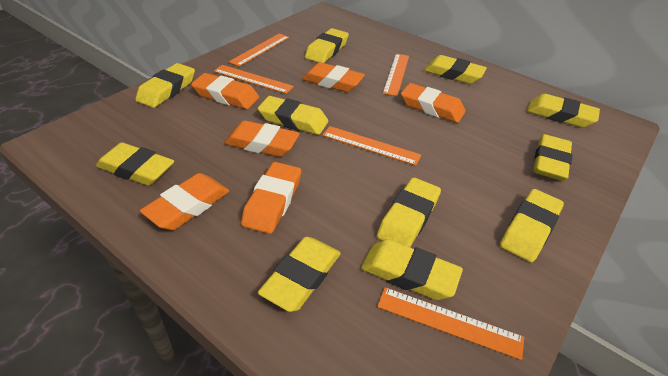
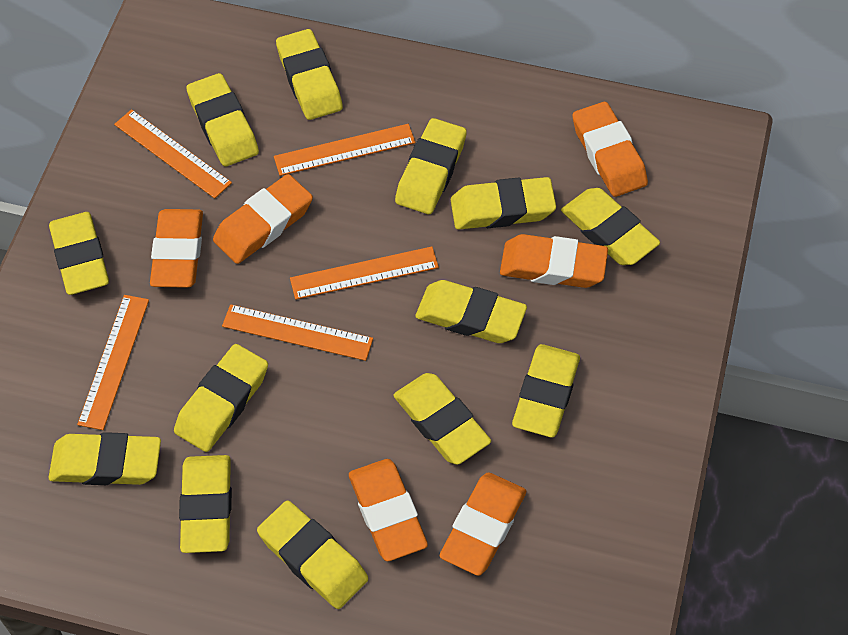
yellow eraser: 11 -> 13

